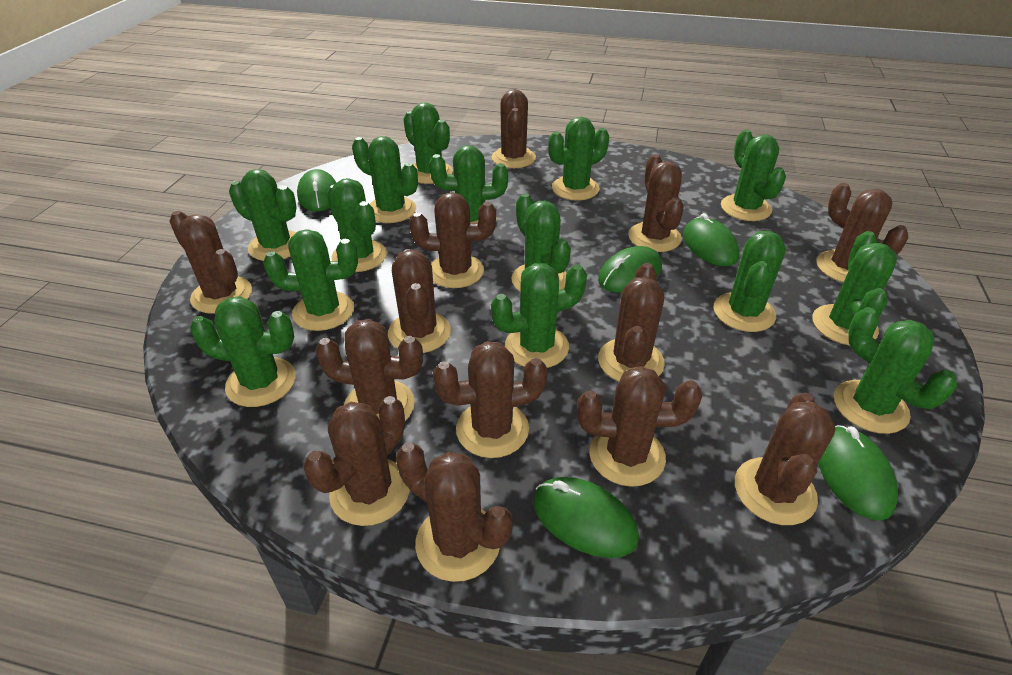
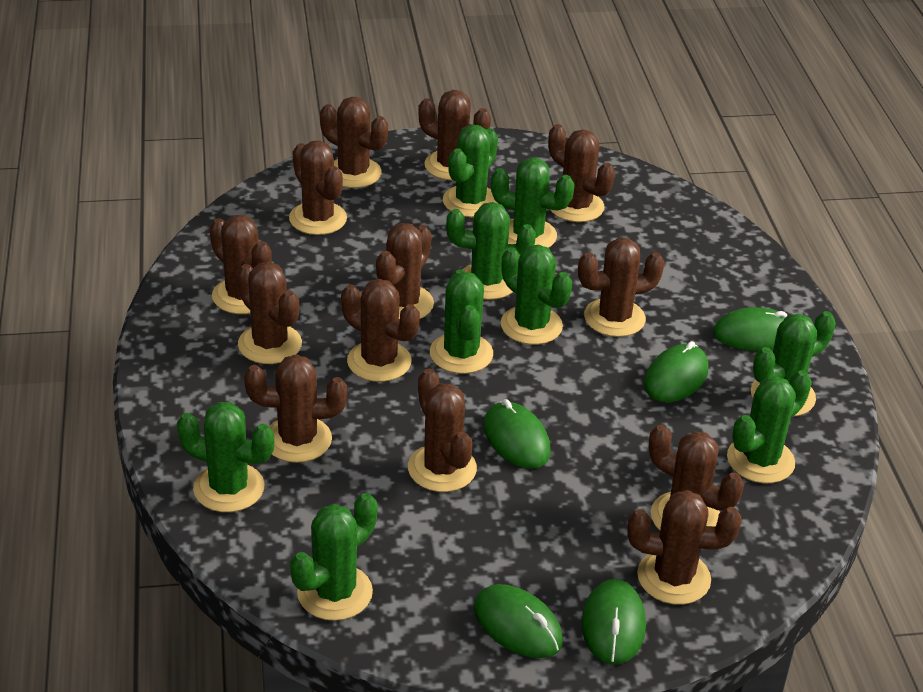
green cactus: 14 -> 9

